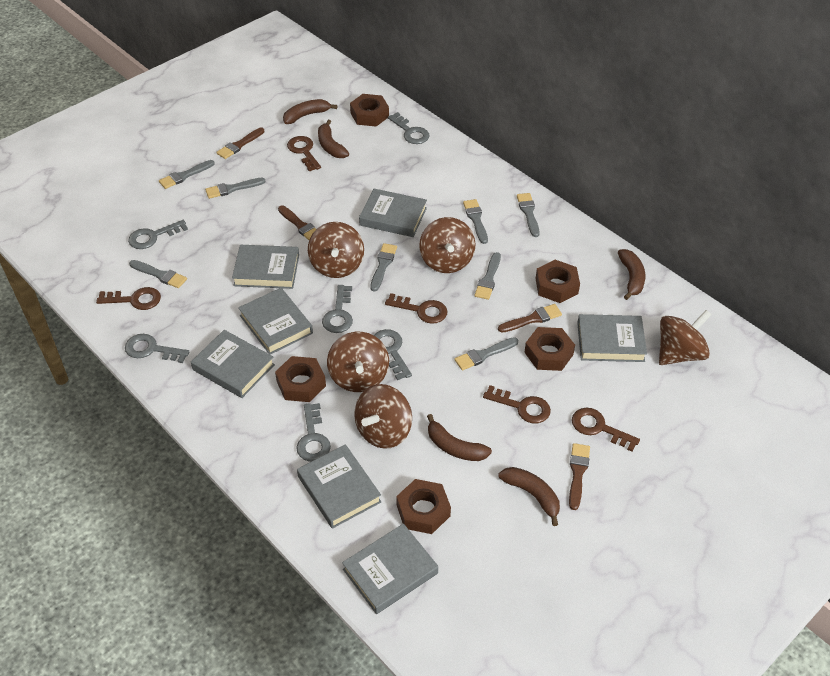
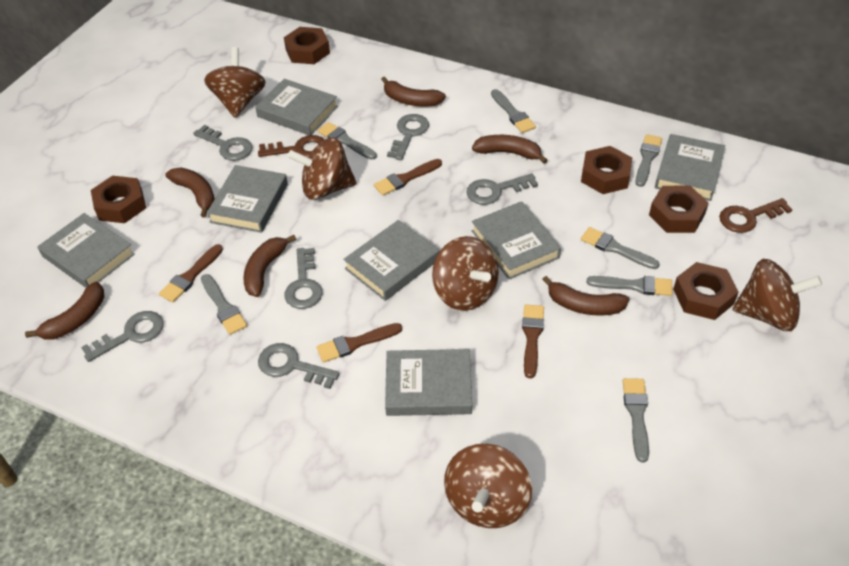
brown banana: 5 -> 6
brown key: 5 -> 2
grey brush: 8 -> 7

